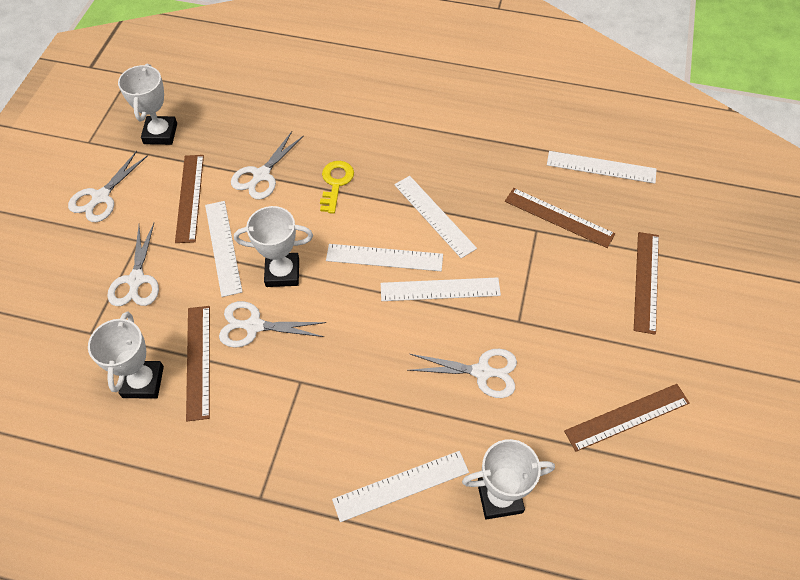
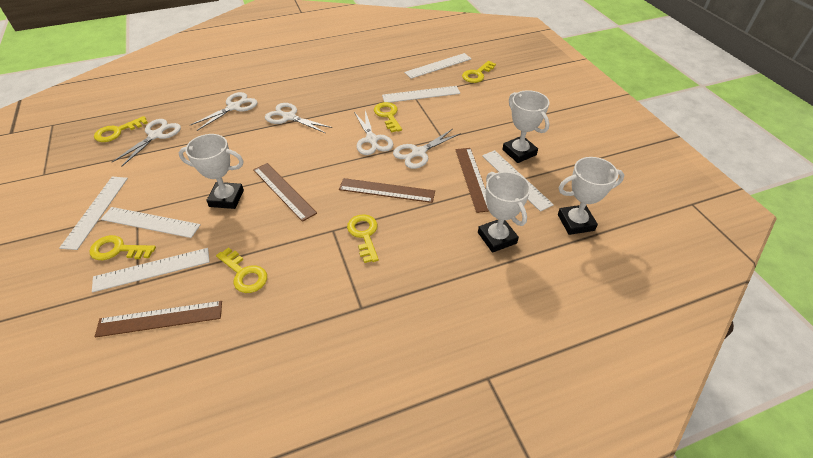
brown ruler: 5 -> 4
yellow key: 1 -> 6

